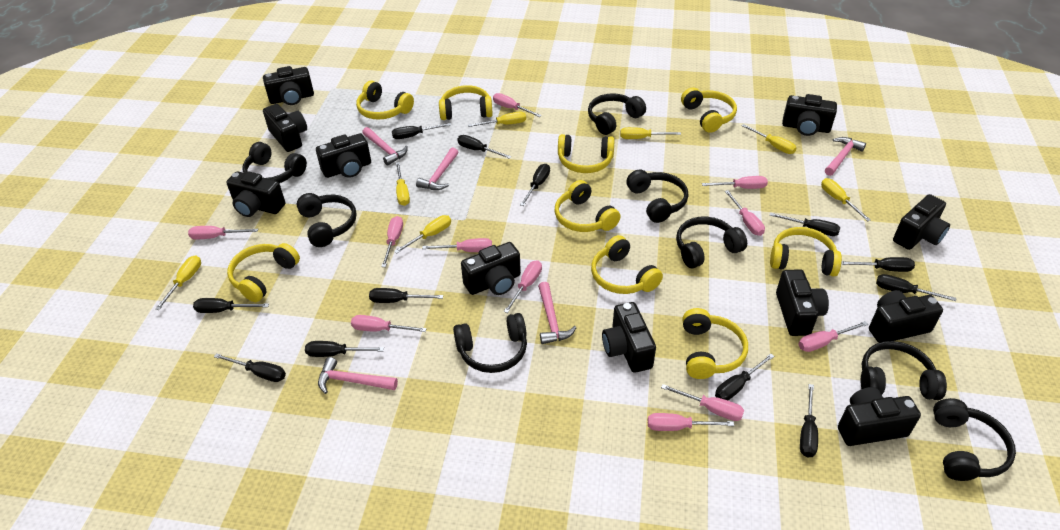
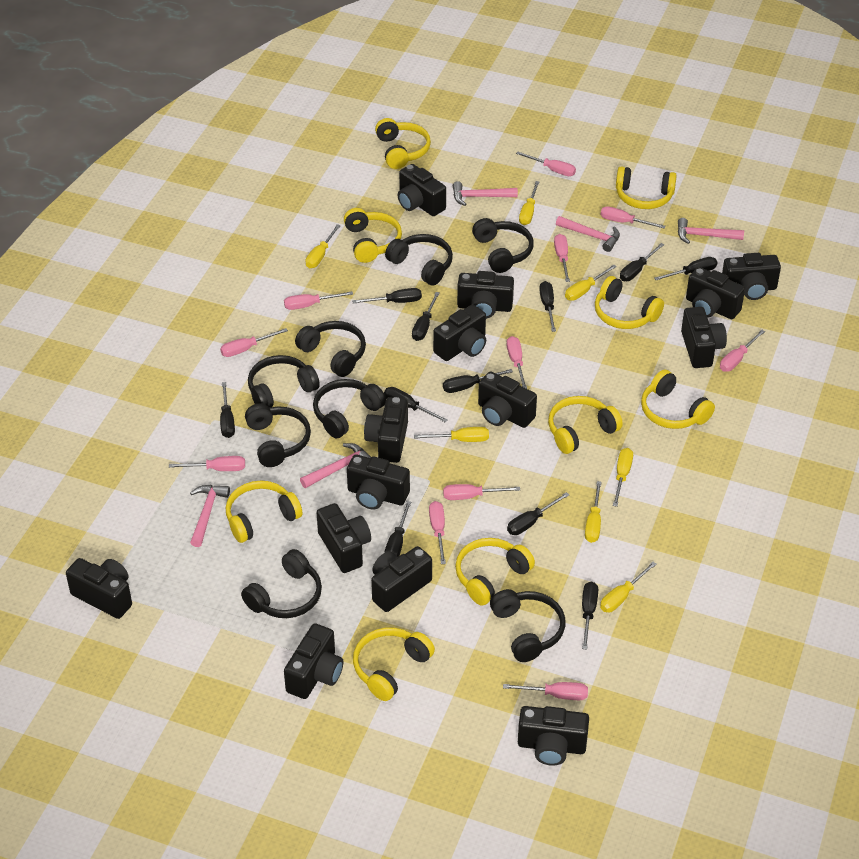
black camera: 11 -> 14
black screwdriver: 12 -> 11

